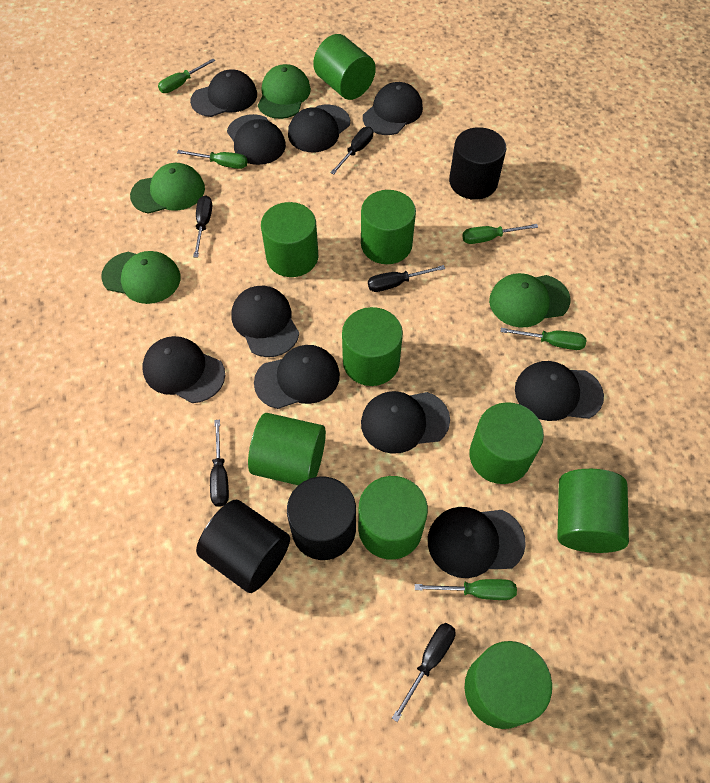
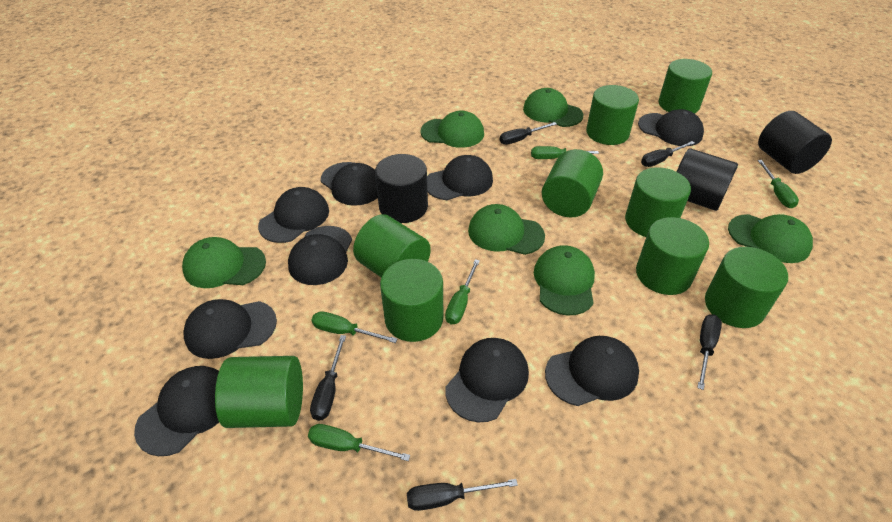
black cap: 10 -> 9
green cap: 4 -> 6

